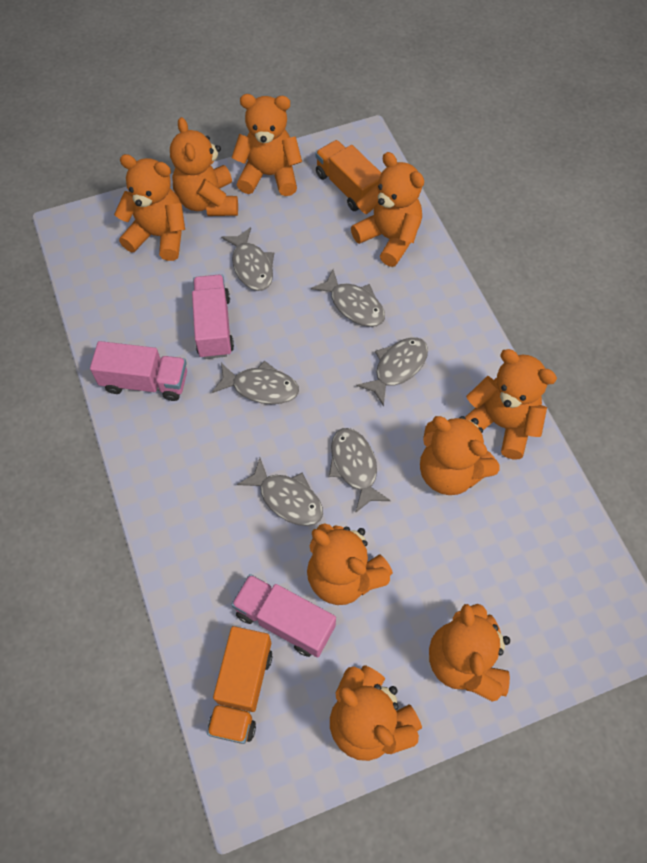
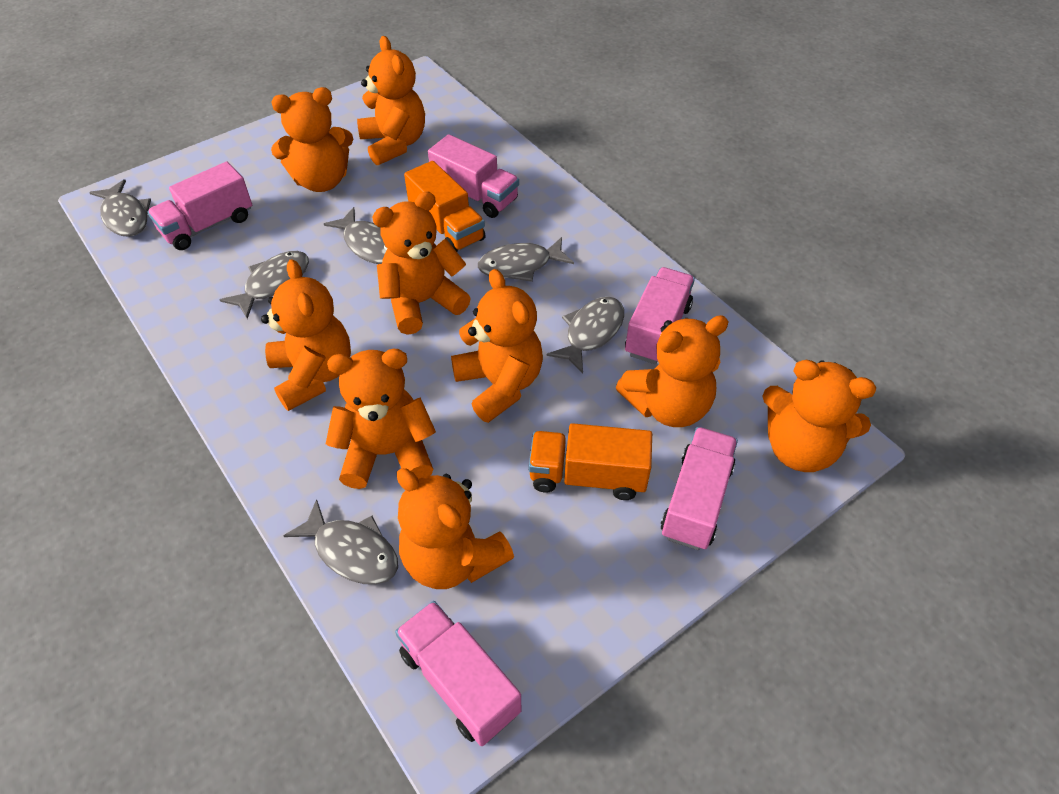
pink truck: 3 -> 5

